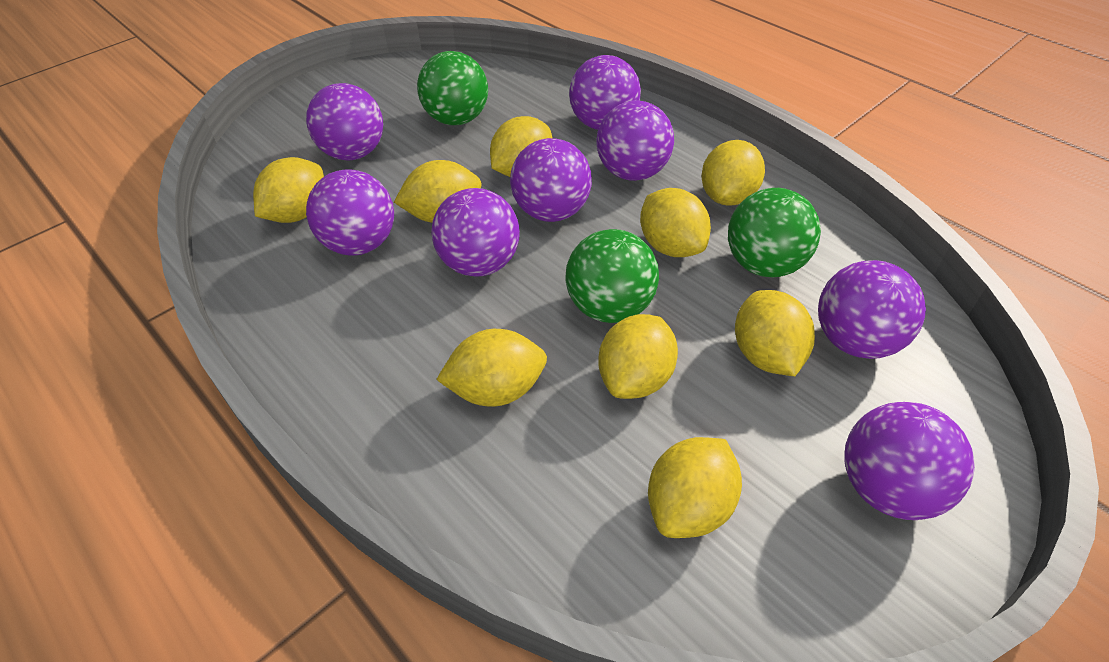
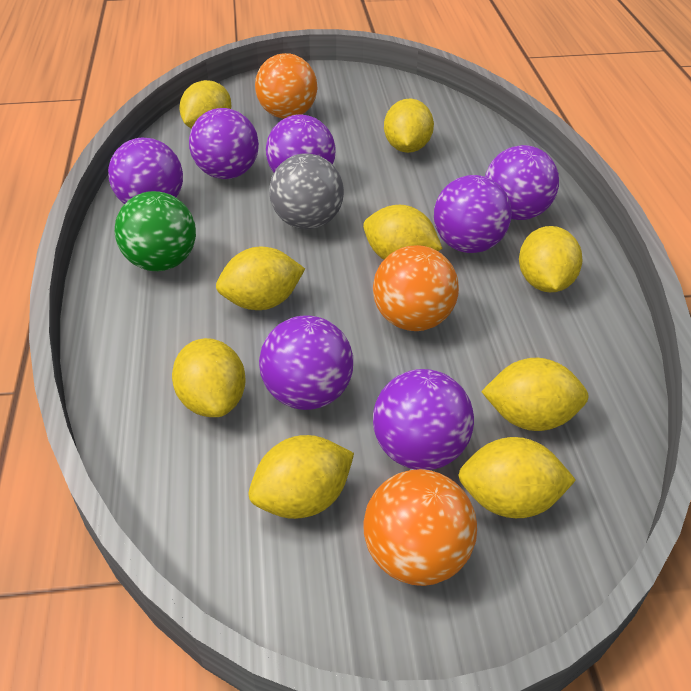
green ball: 3 -> 1
grey ball: 0 -> 1
orange ball: 0 -> 3
purple ball: 8 -> 7

